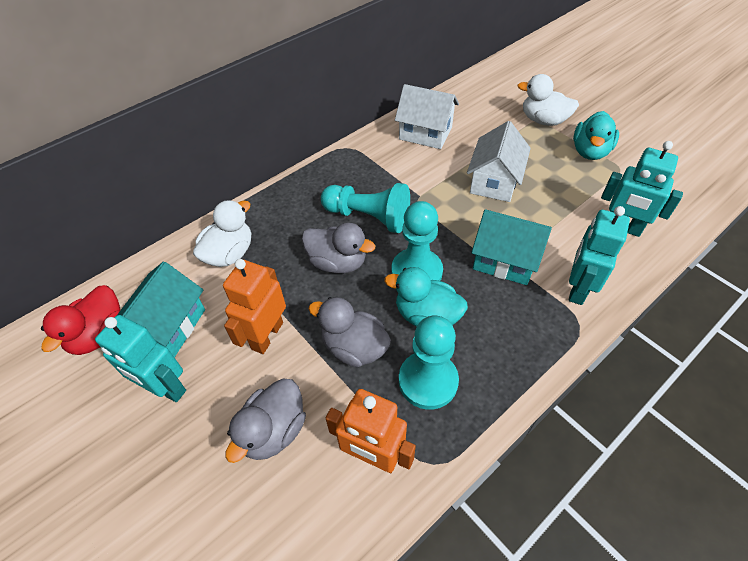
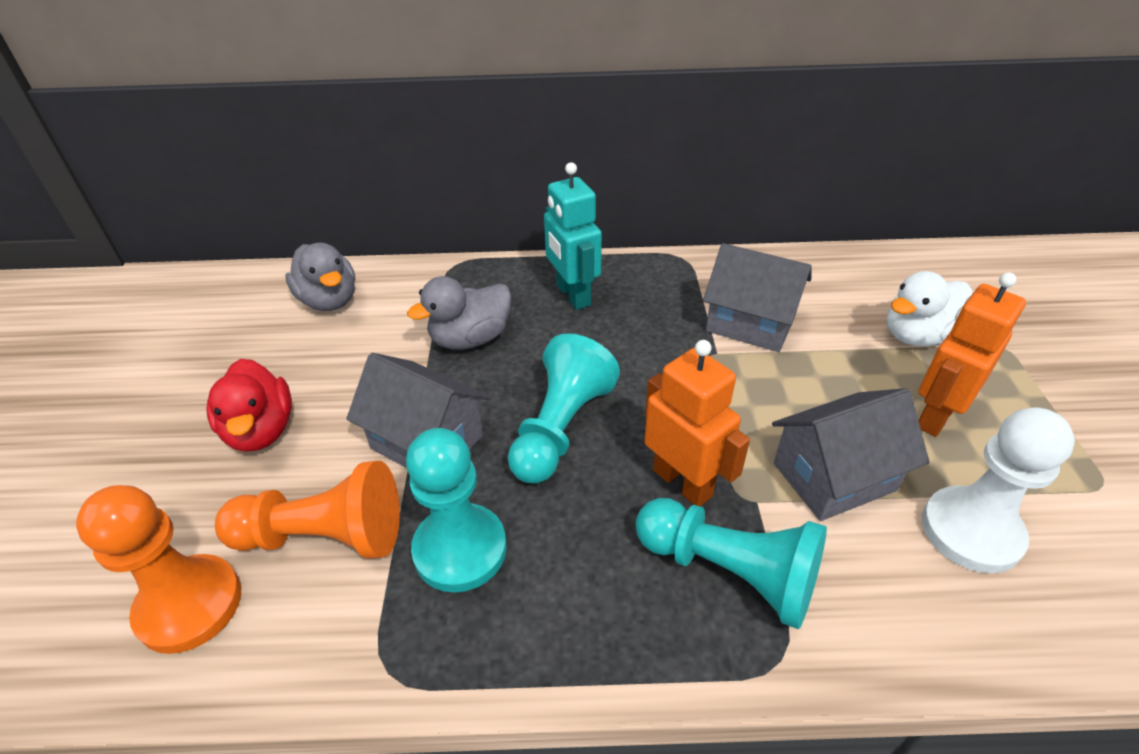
grey duck: 3 -> 2
grey house: 0 -> 3
orange pawn: 0 -> 2
turquoise duck: 2 -> 0
turquoise house: 2 -> 0
turquoise robot: 3 -> 1
white duck: 2 -> 1
white house: 2 -> 0
white pawn: 0 -> 1

